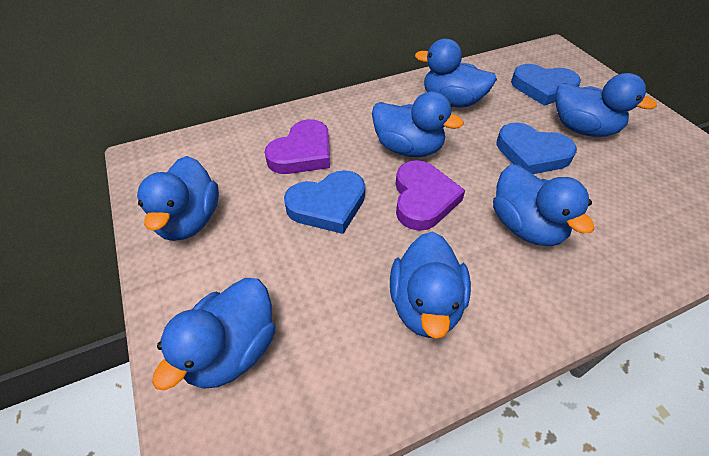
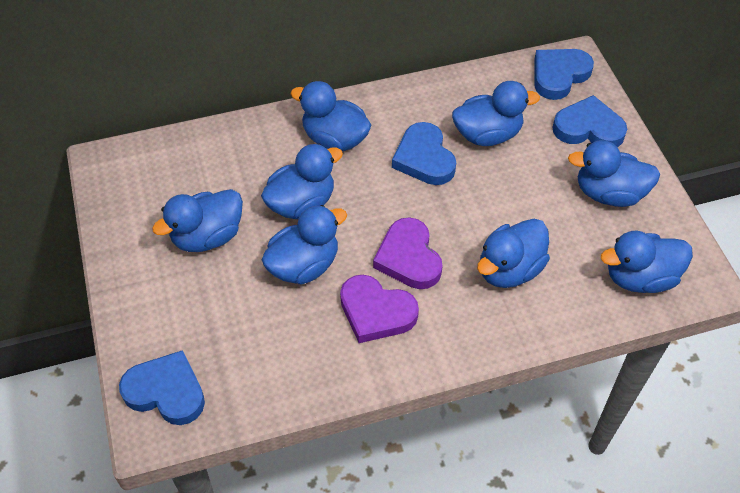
blue duck: 7 -> 8
blue heart: 3 -> 4

